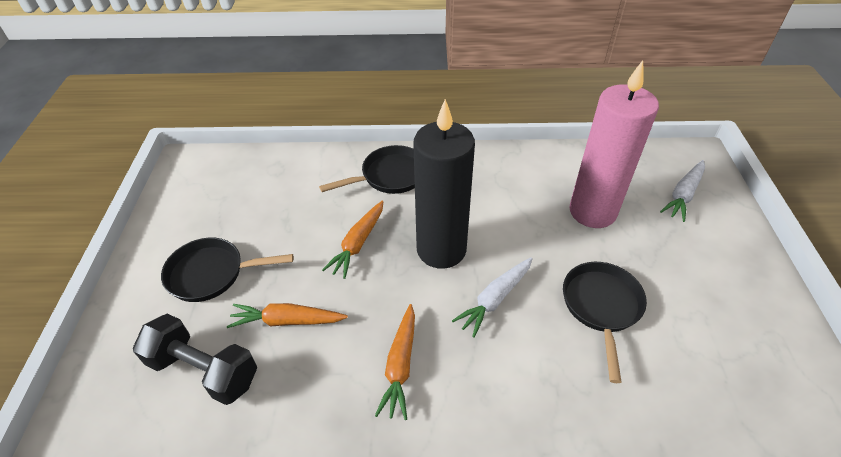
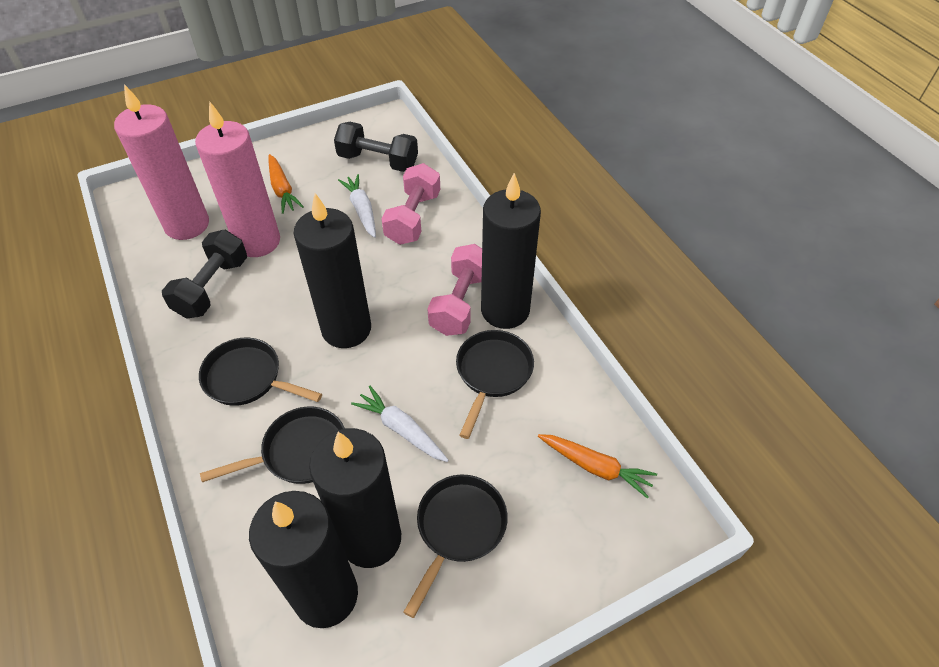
black candle: 1 -> 4
black dumbbell: 1 -> 2
black pan: 3 -> 4
orange carrot: 3 -> 2
pink candle: 1 -> 2
pink dumbbell: 0 -> 2

